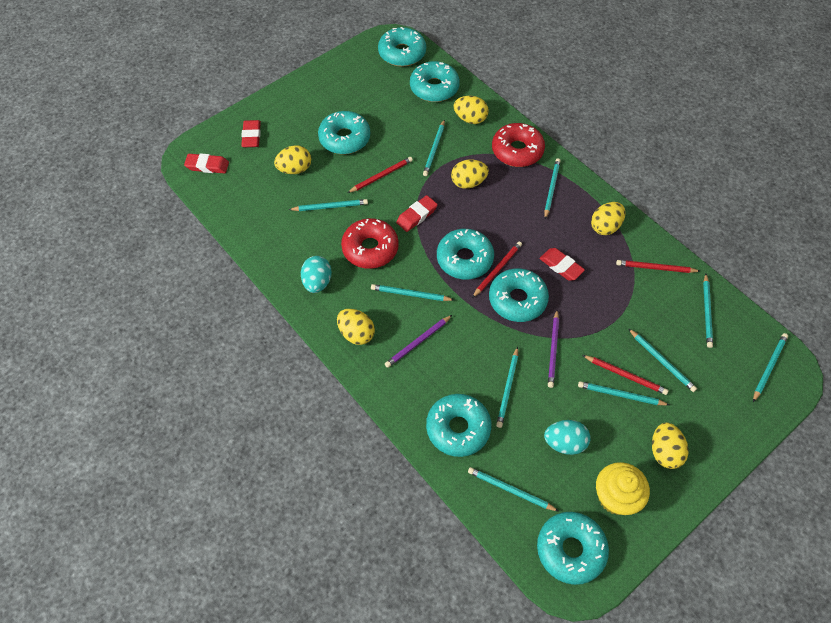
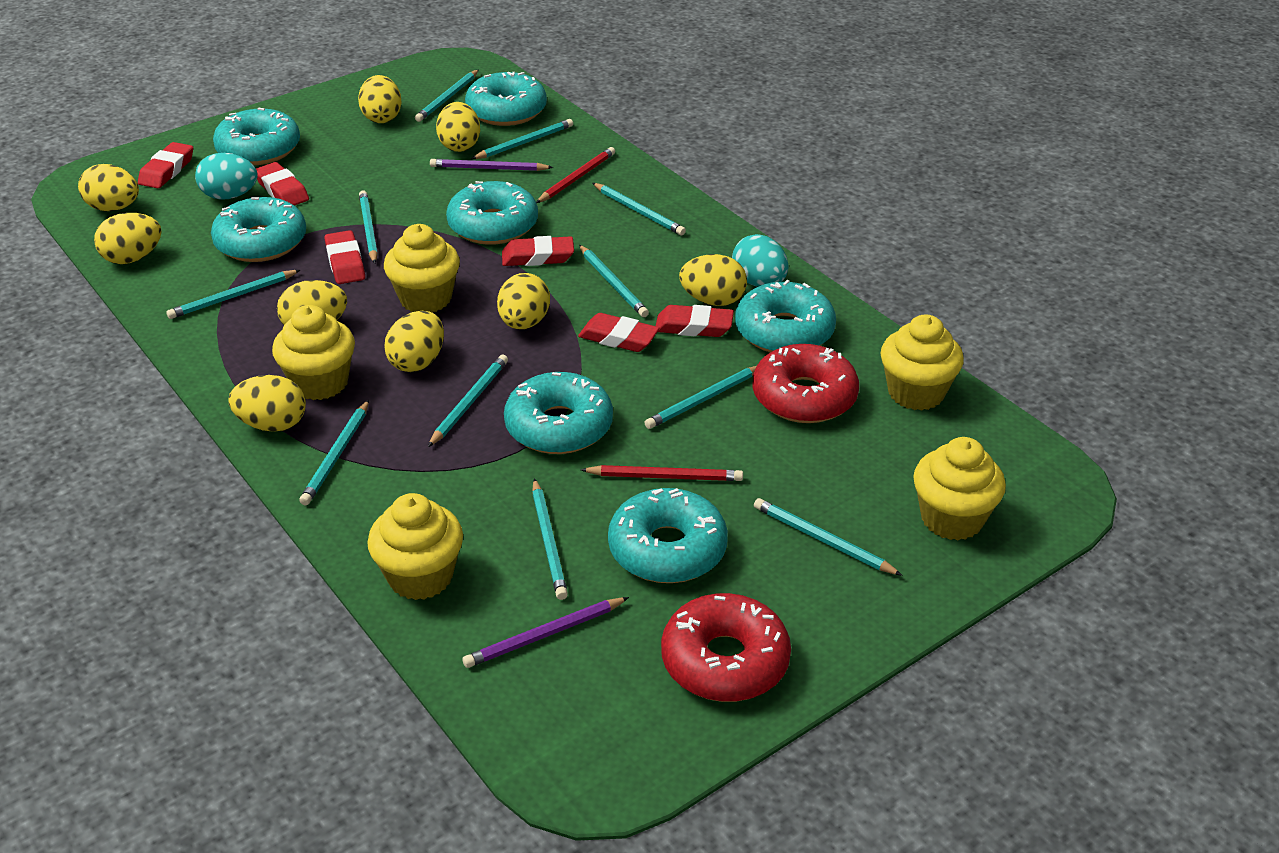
red eraser: 4 -> 6
red pencil: 4 -> 2
turquoise pencil: 10 -> 11
yellow cupcake: 1 -> 5
yellow egg: 6 -> 9

